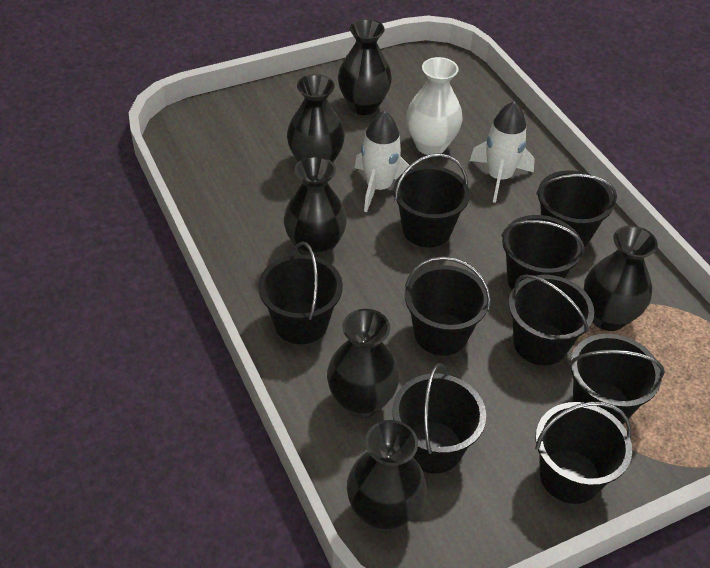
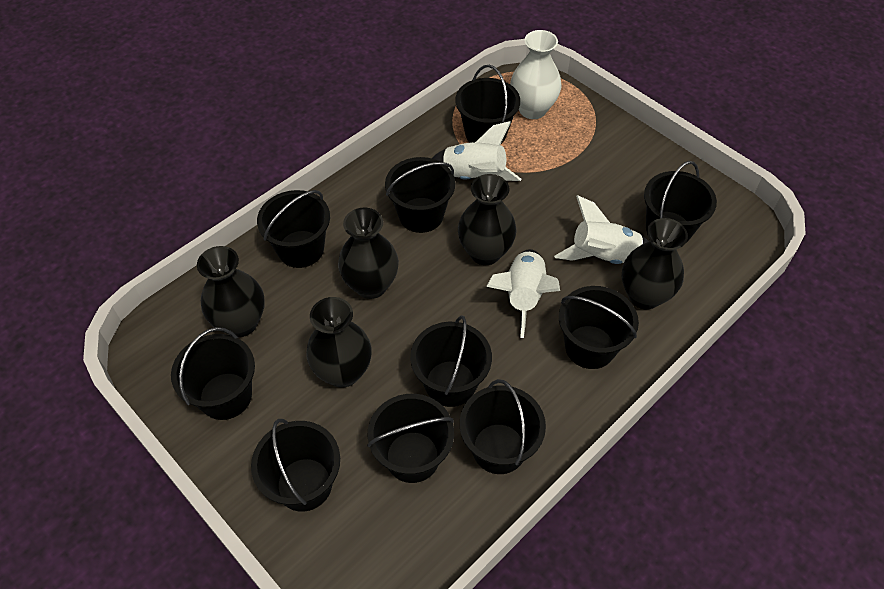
black bucket: 9 -> 10
black vase: 6 -> 5
white rocket: 2 -> 3

